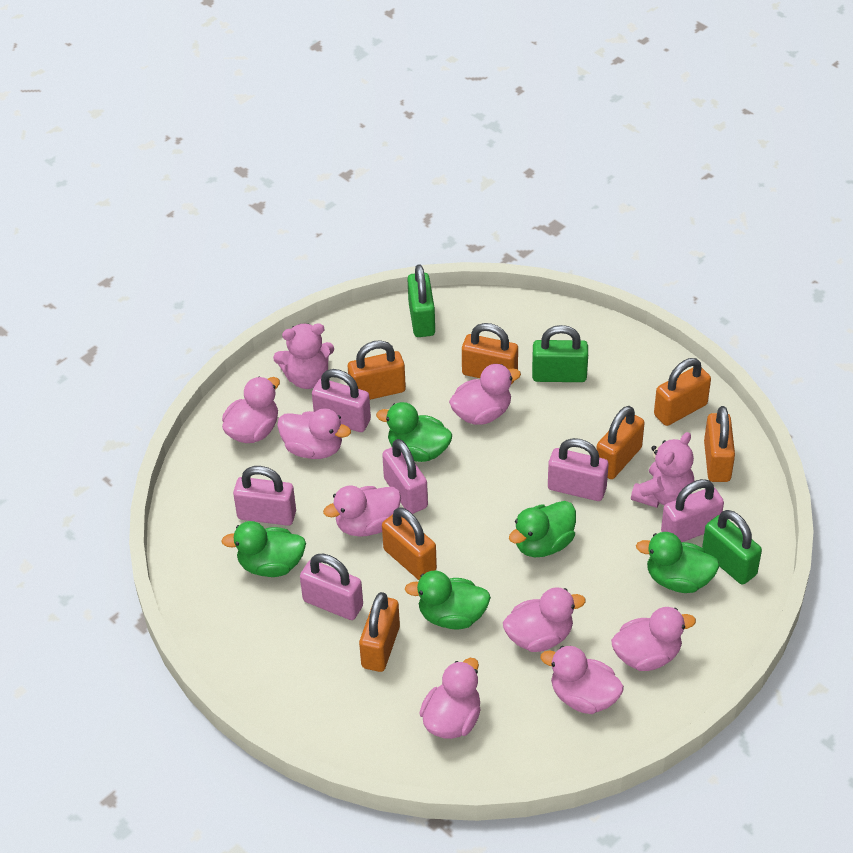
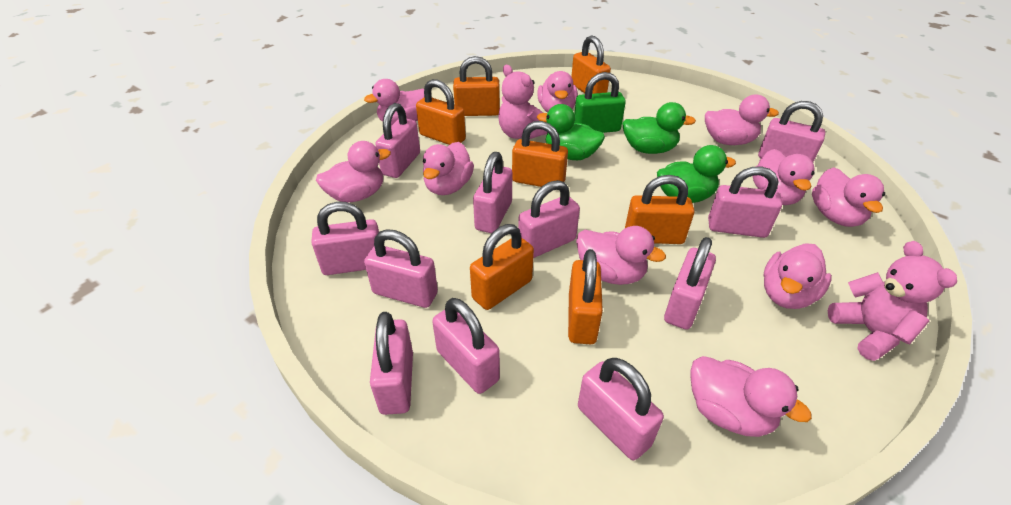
green duck: 5 -> 3
green padlock: 3 -> 1
pink duck: 8 -> 10
pink padlock: 6 -> 11

